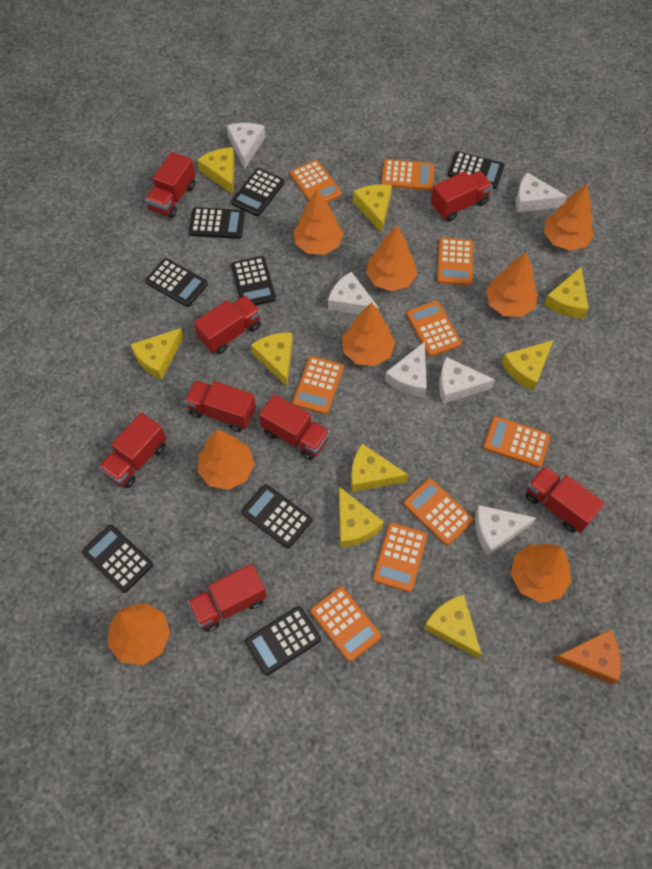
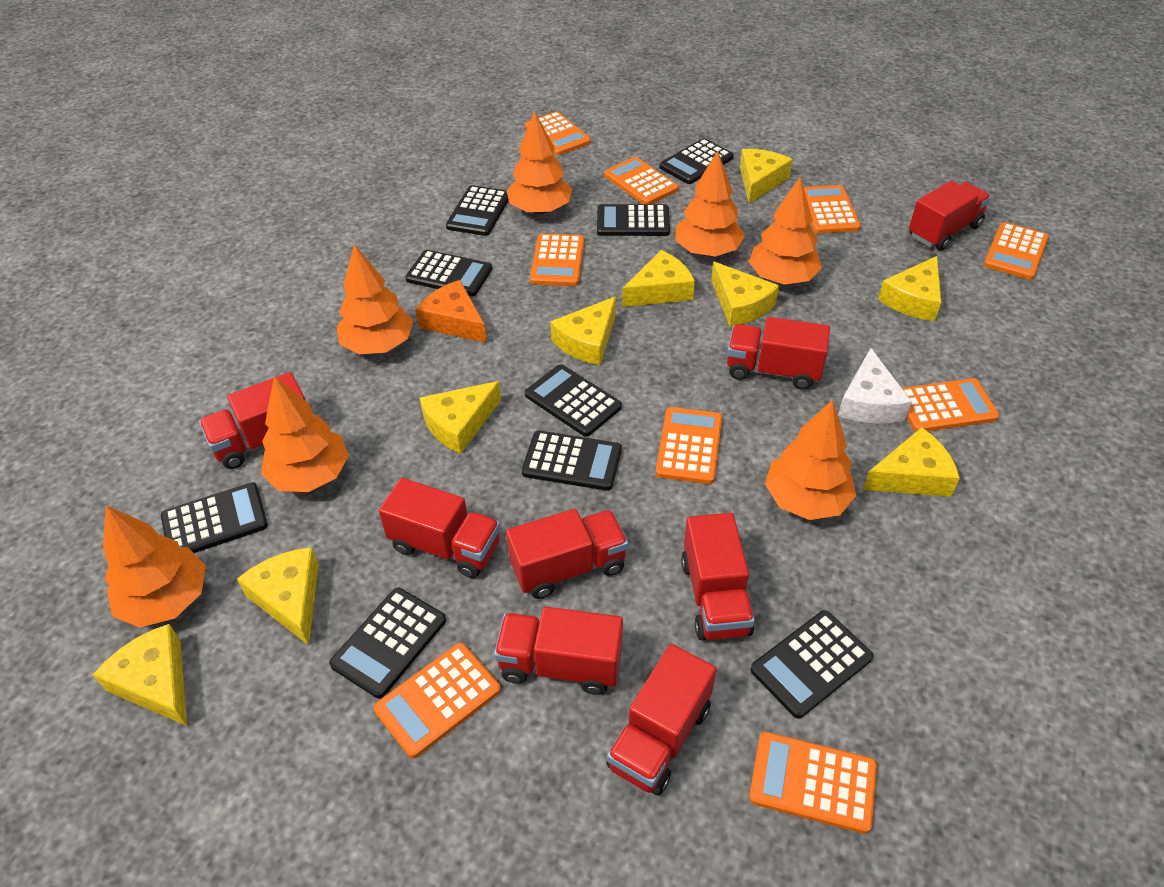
black calculator: 8 -> 9
orange tree: 8 -> 7
white cheese: 6 -> 1

